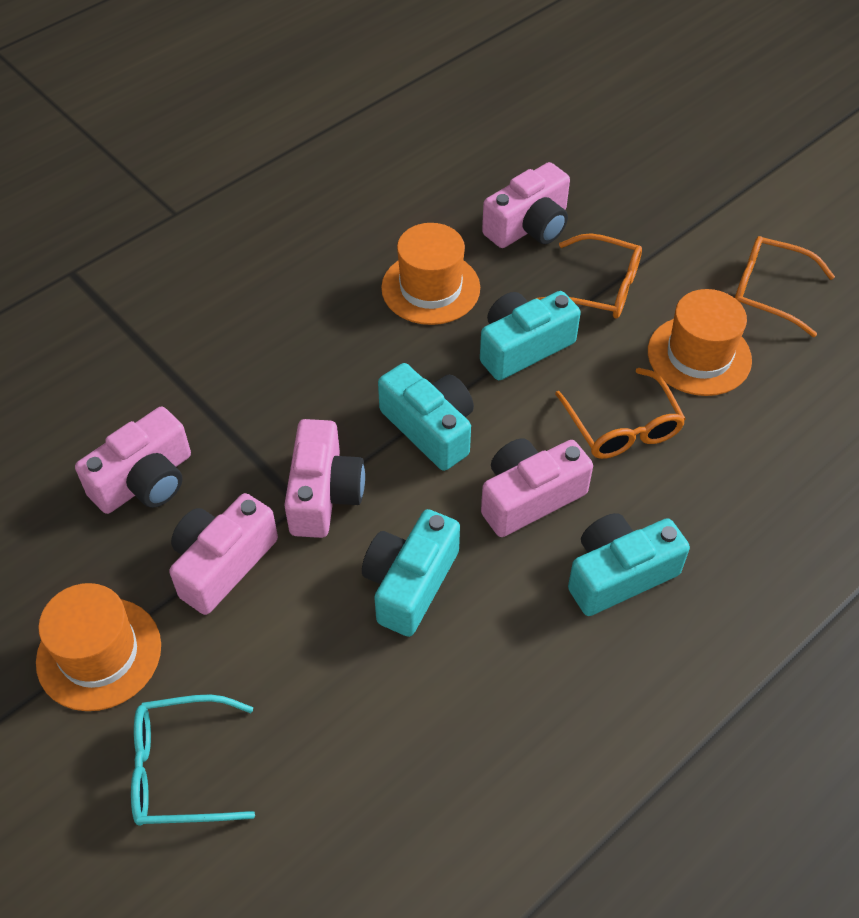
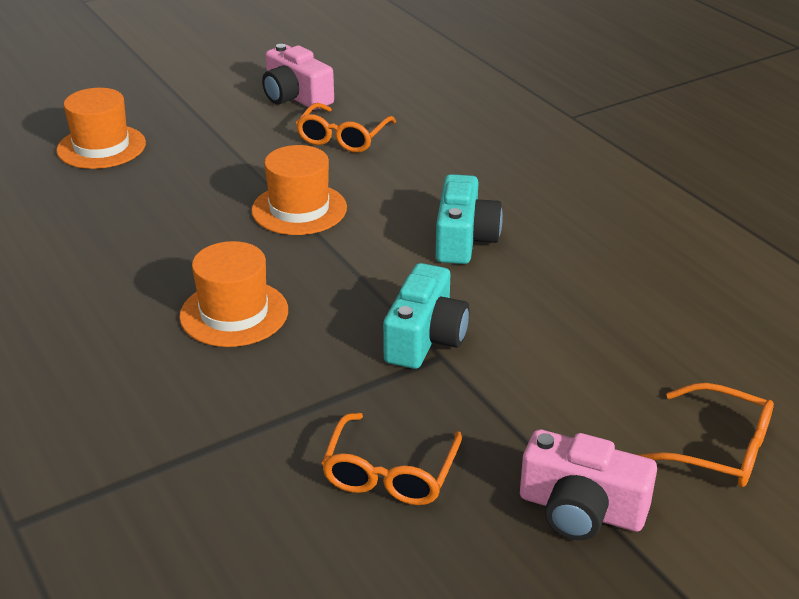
pink camera: 5 -> 2
turquoise camera: 4 -> 2
turquoise glasses: 1 -> 0

